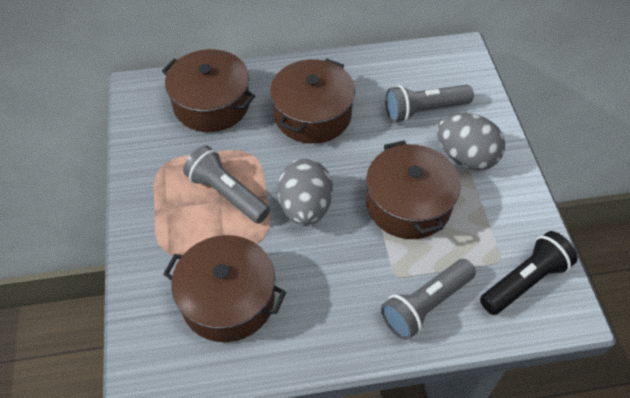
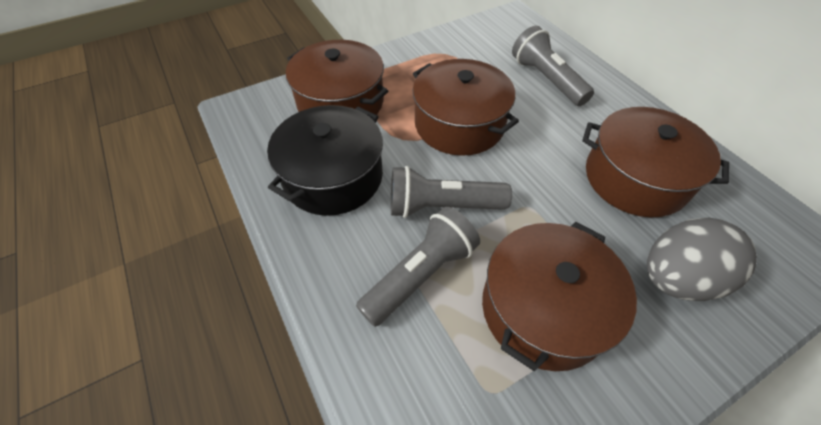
black flashlight: 1 -> 0
black pot: 0 -> 1
grey egg: 2 -> 1

